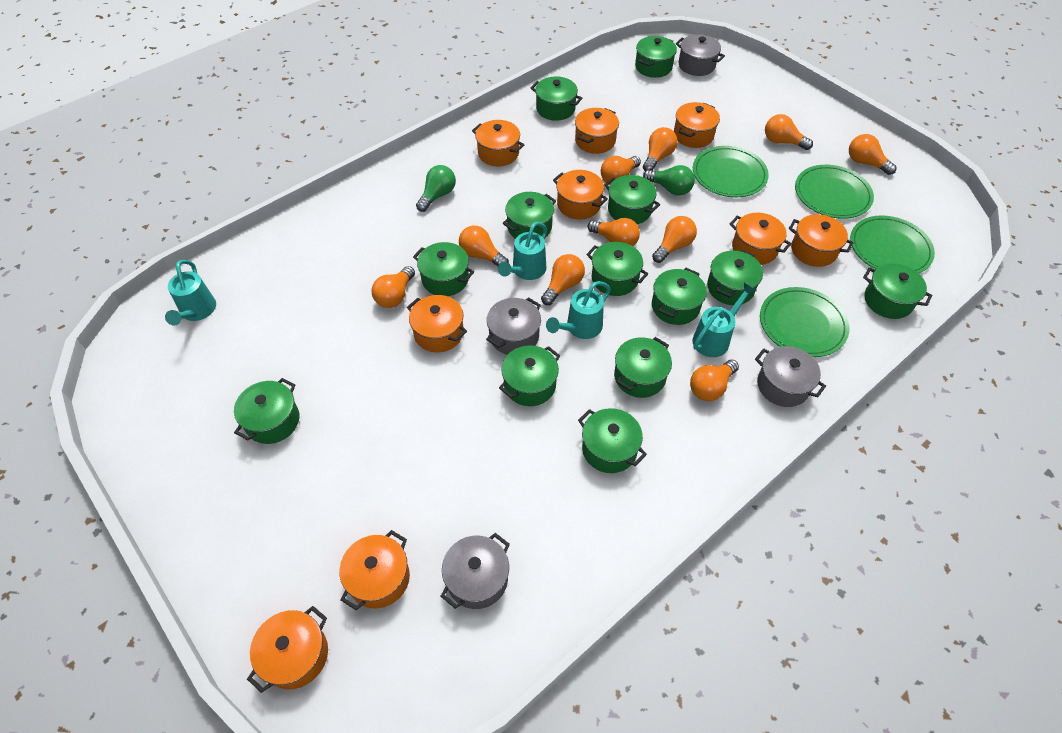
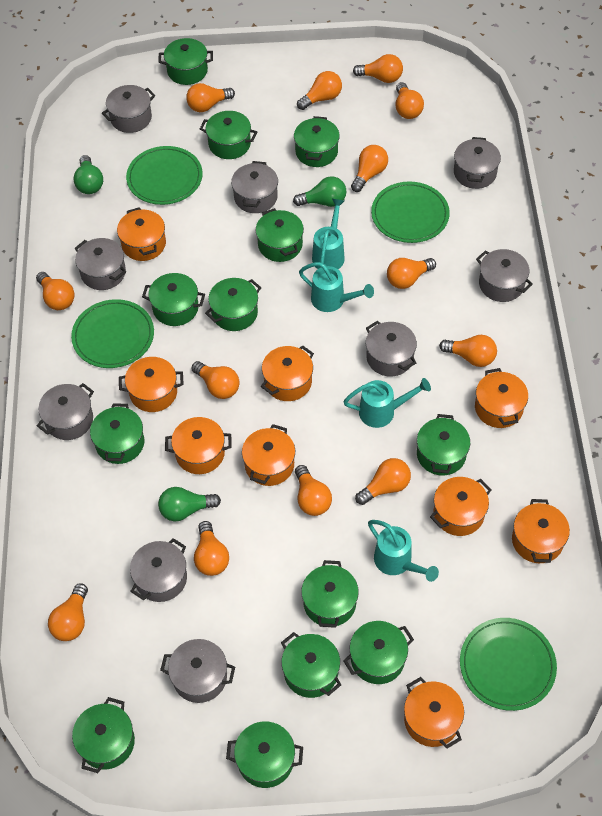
green light bulb: 2 -> 3
grey pot: 4 -> 9
orange light bulb: 10 -> 13

